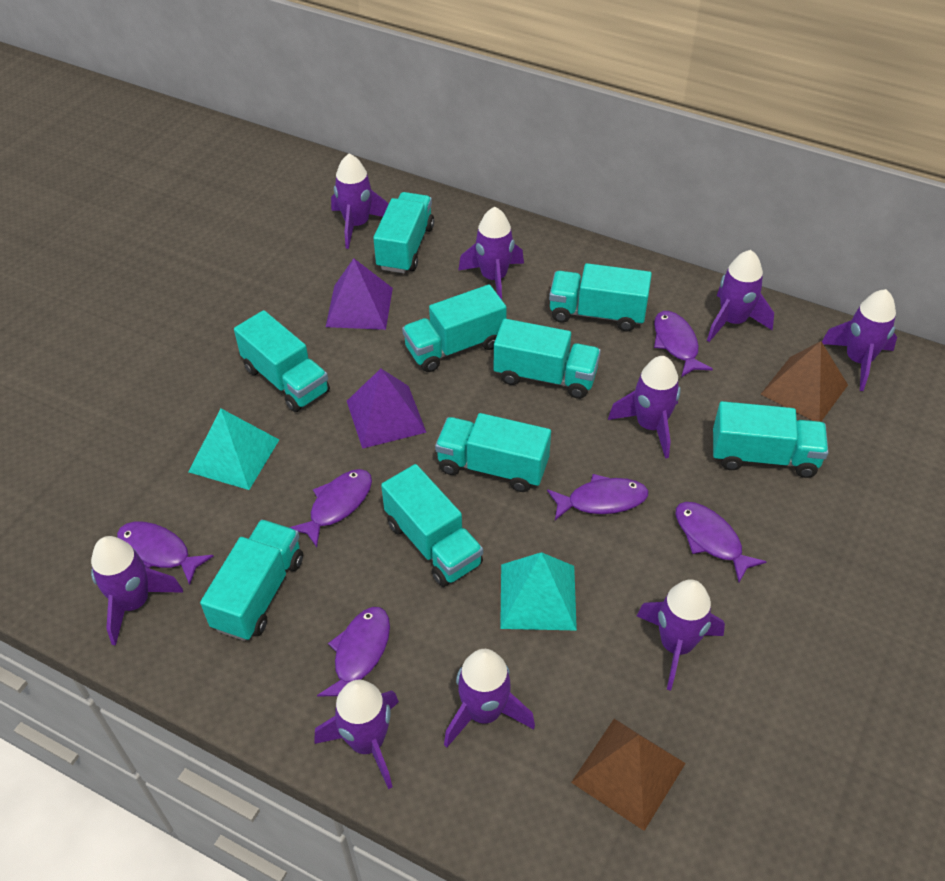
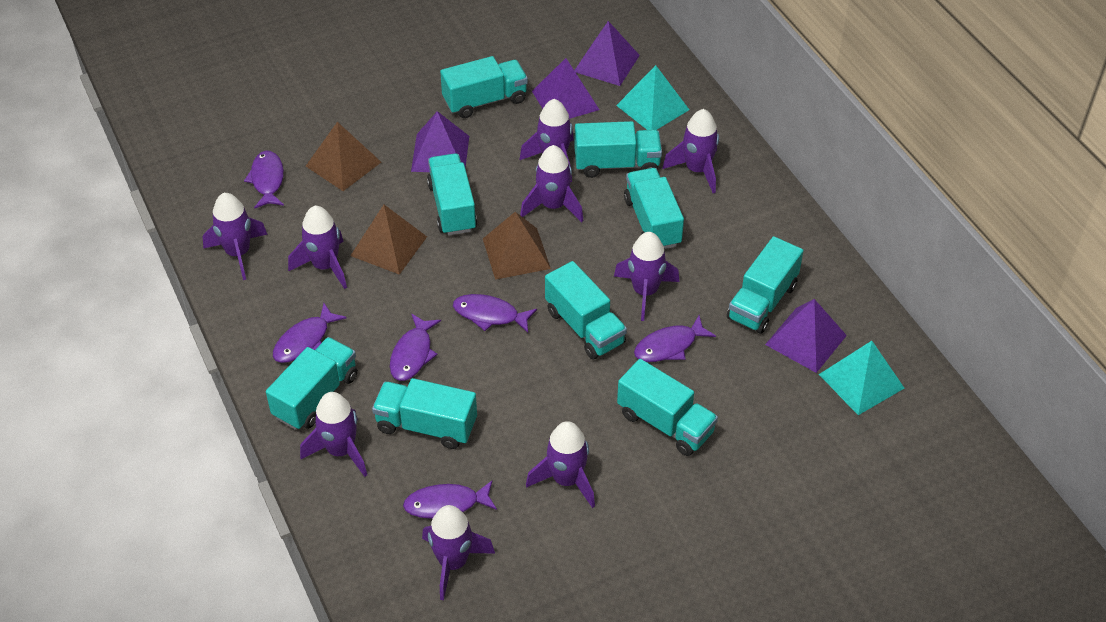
brown pyramid: 2 -> 3
purple pyramid: 2 -> 4

